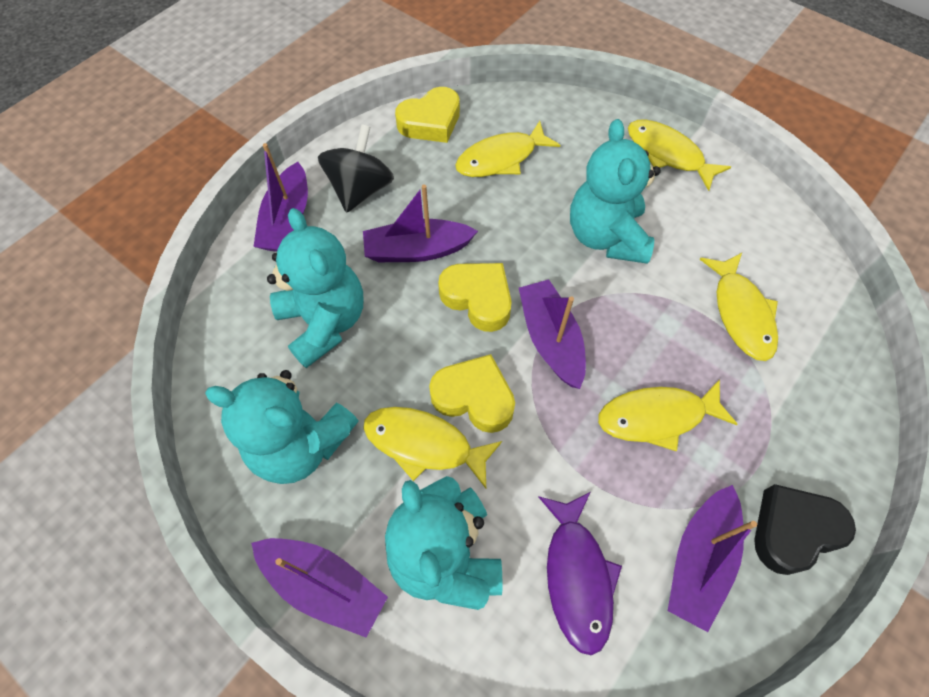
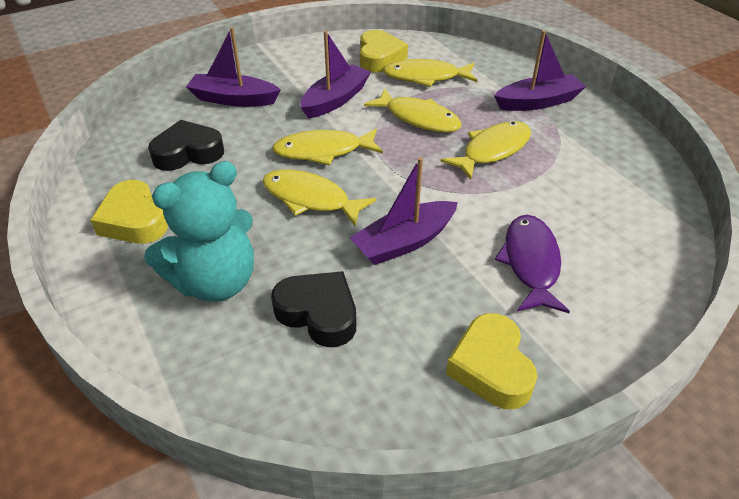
black heart: 1 -> 2
black spinning top: 1 -> 0
purple boat: 5 -> 4
turquoise teddy bear: 4 -> 1

